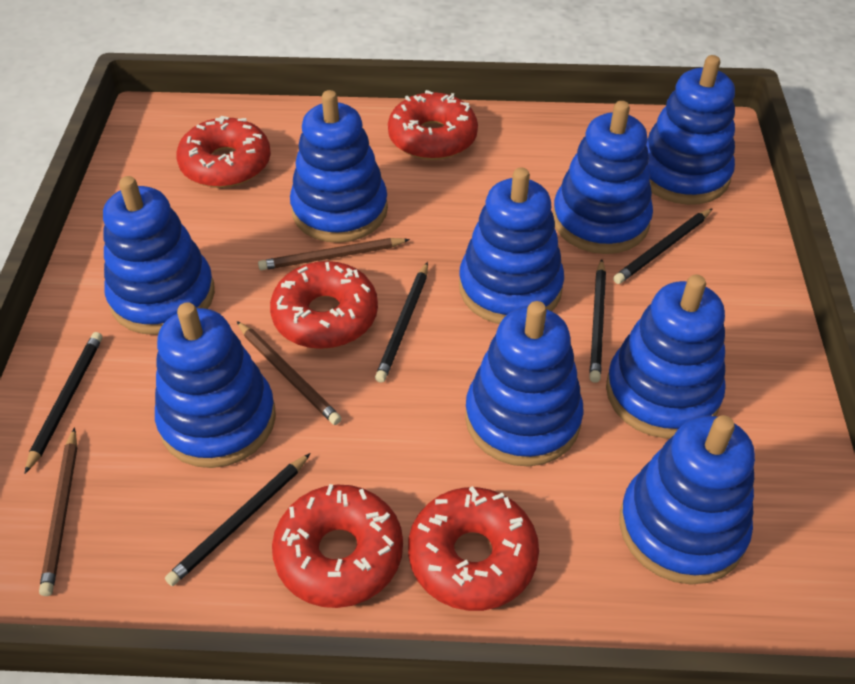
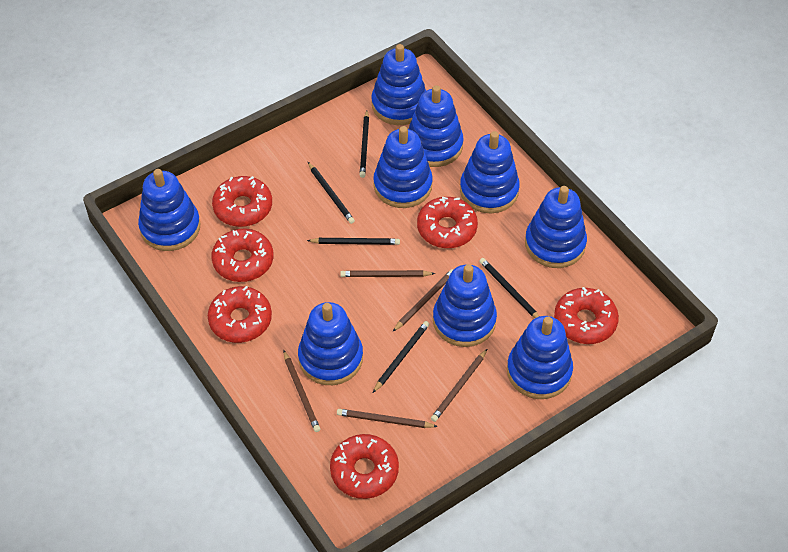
brown pencil: 3 -> 5
red donut: 5 -> 6

